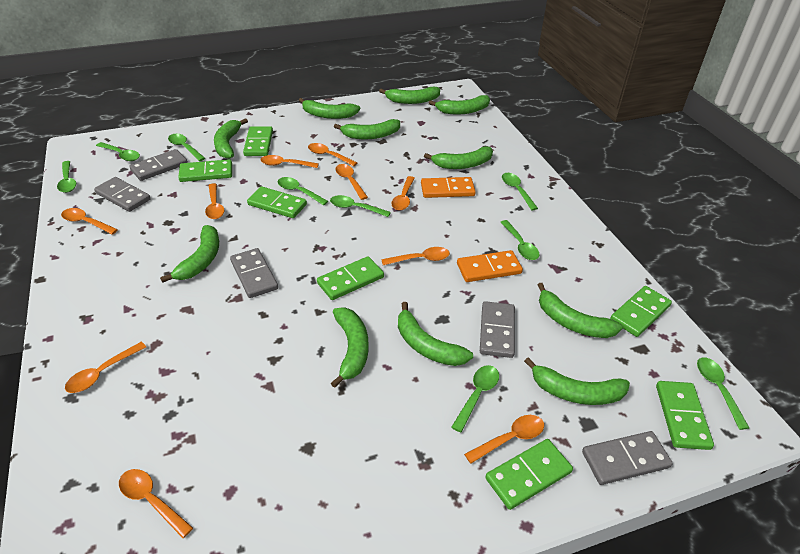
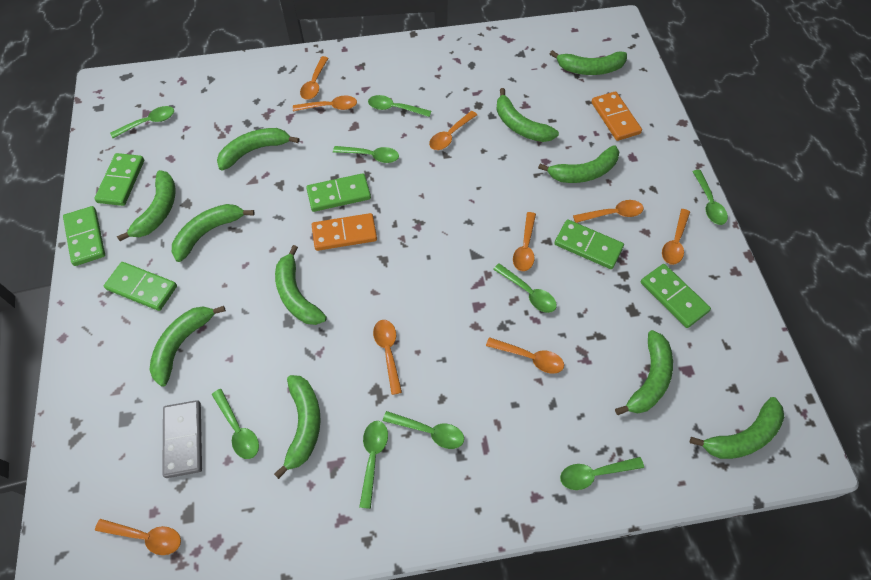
green domino: 7 -> 6
grey domino: 5 -> 1
orange spoon: 10 -> 9

